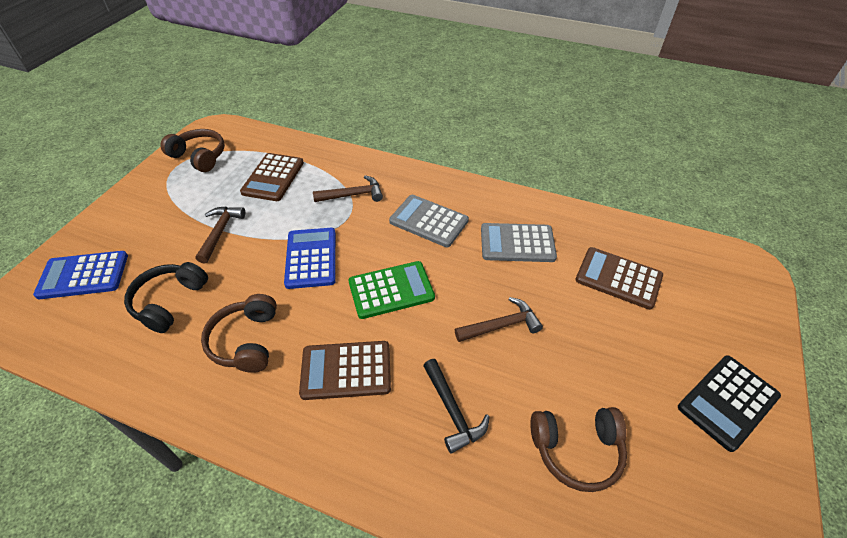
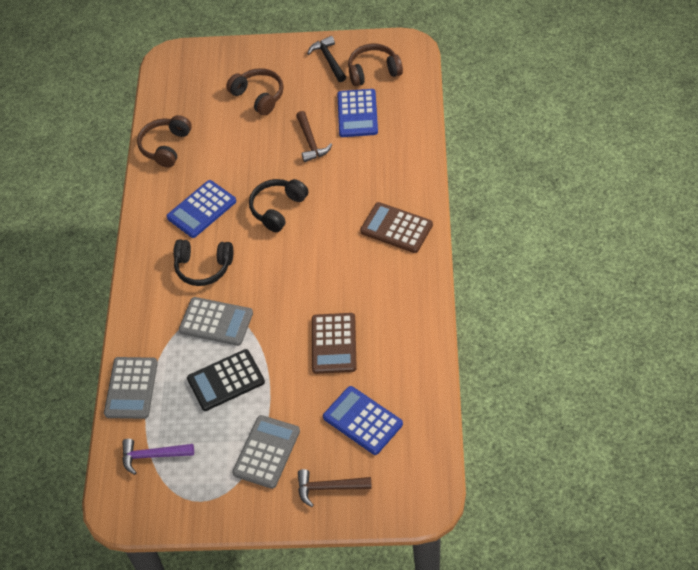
black headphones: 1 -> 2
blue calculator: 2 -> 3
brown calculator: 3 -> 2
brown hammer: 3 -> 2
green calculator: 1 -> 0
grey calculator: 2 -> 3
purple hammer: 0 -> 1

